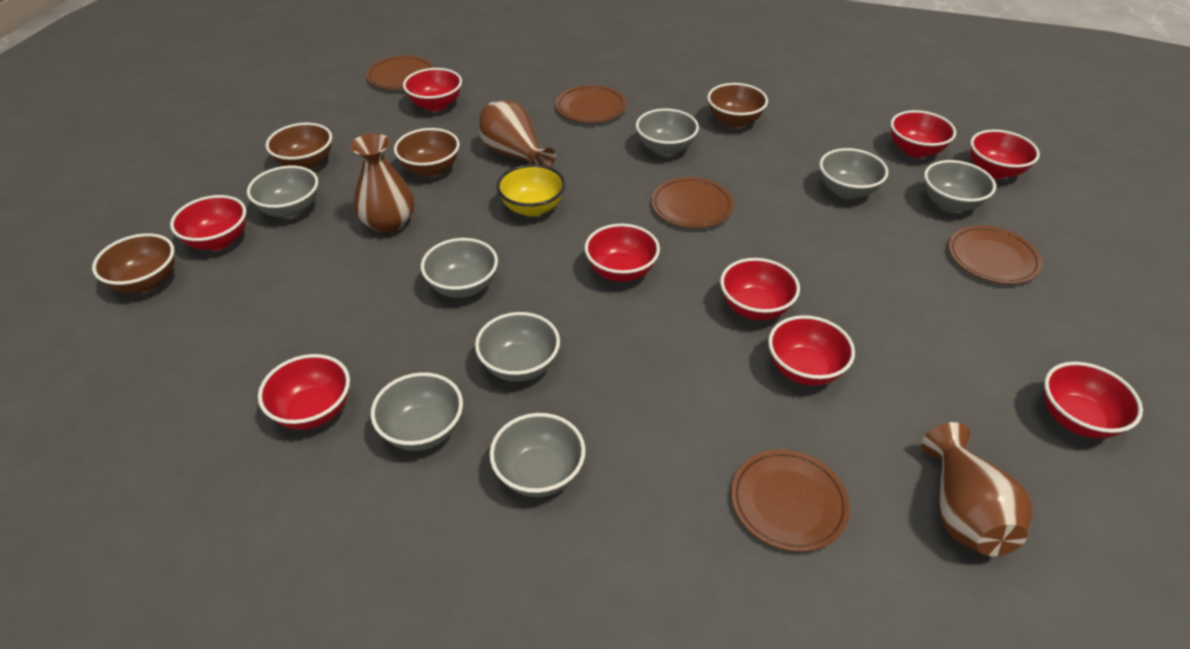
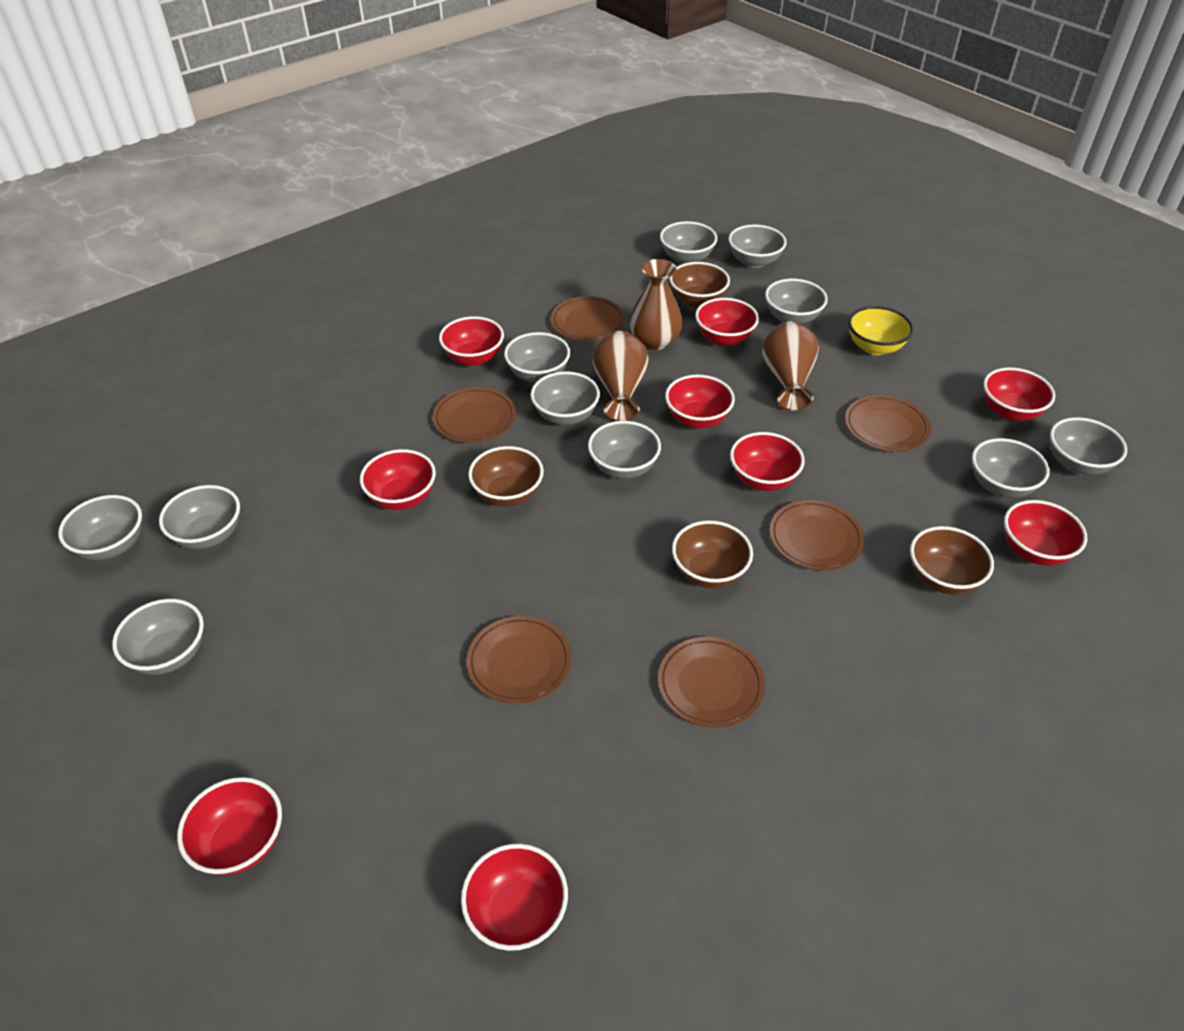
brown plate: 5 -> 6
grey bowl: 8 -> 11

